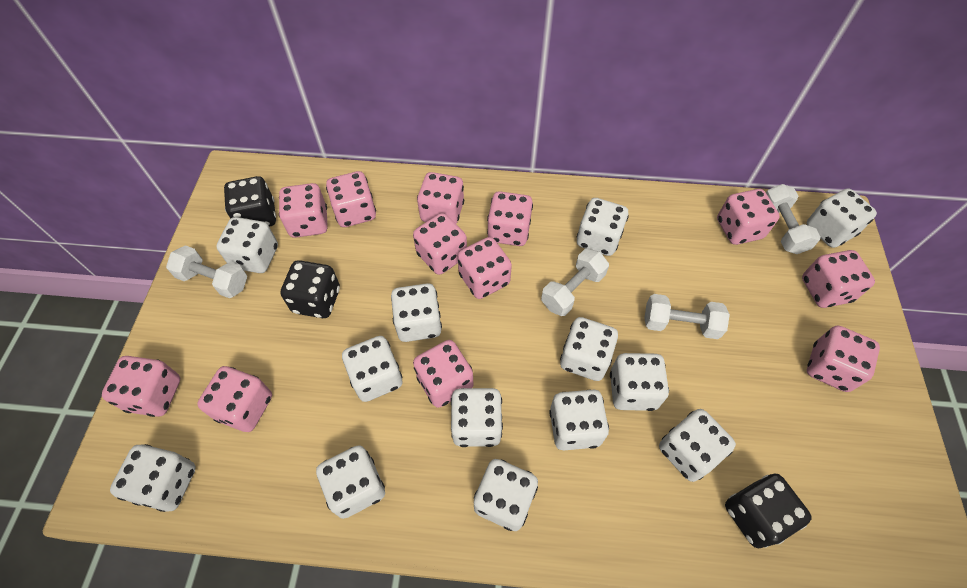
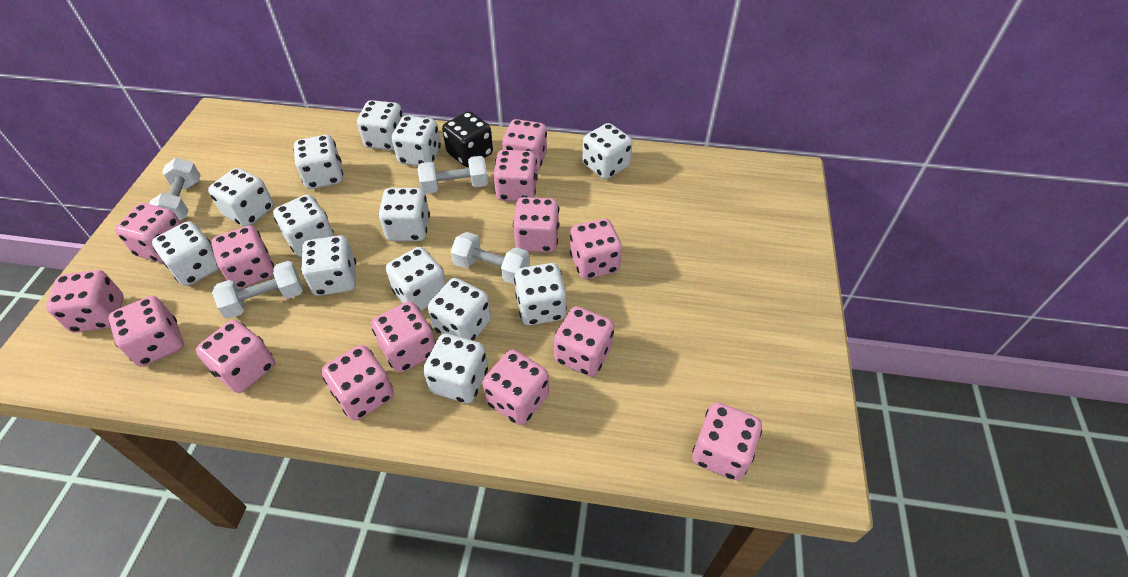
black dice: 3 -> 1
pink dice: 12 -> 14

